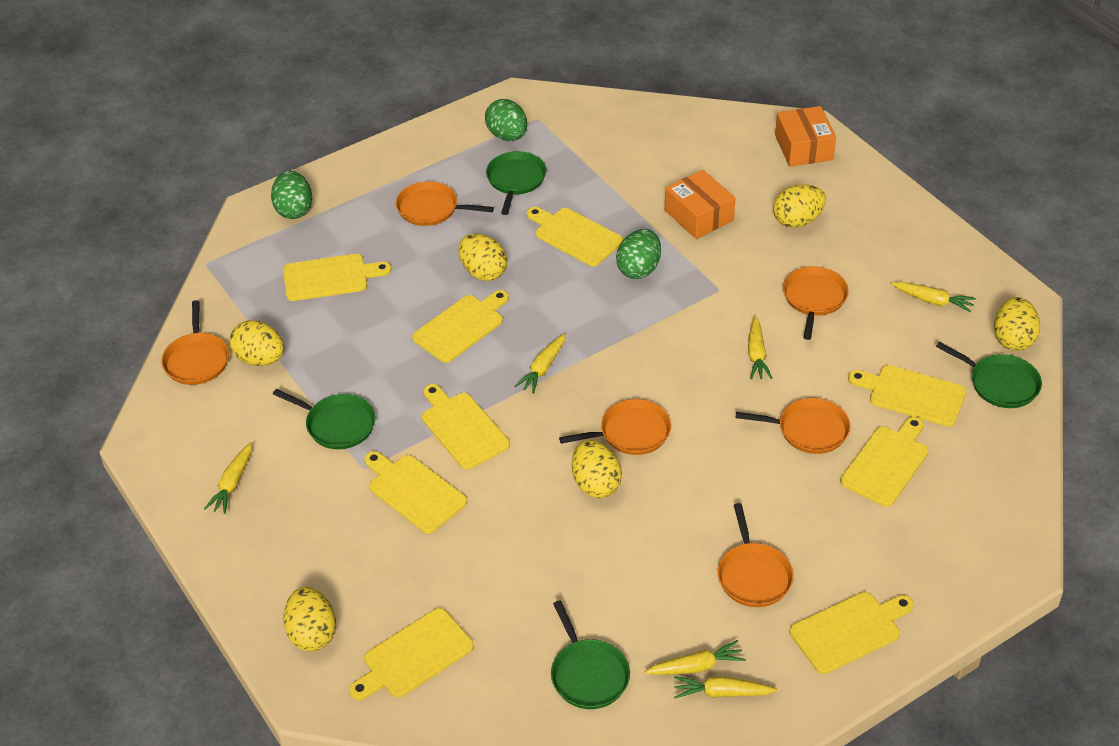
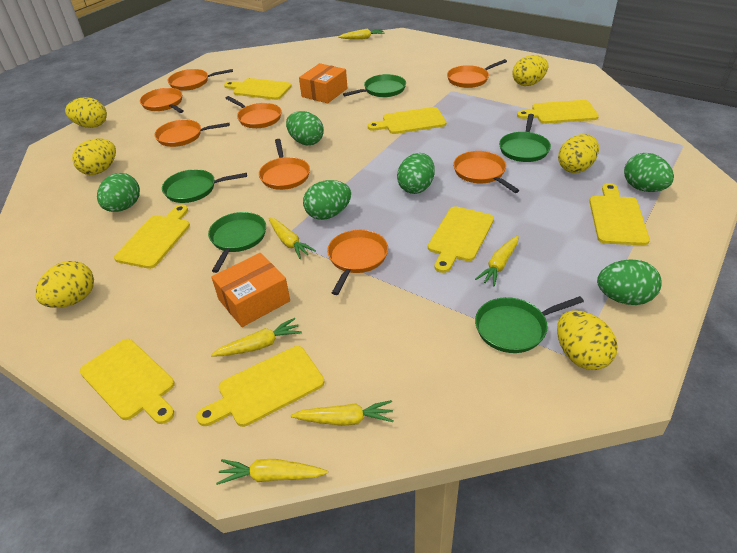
green egg: 3 -> 6
green pan: 4 -> 5
orange pan: 6 -> 8
yellow cutting board: 9 -> 8

